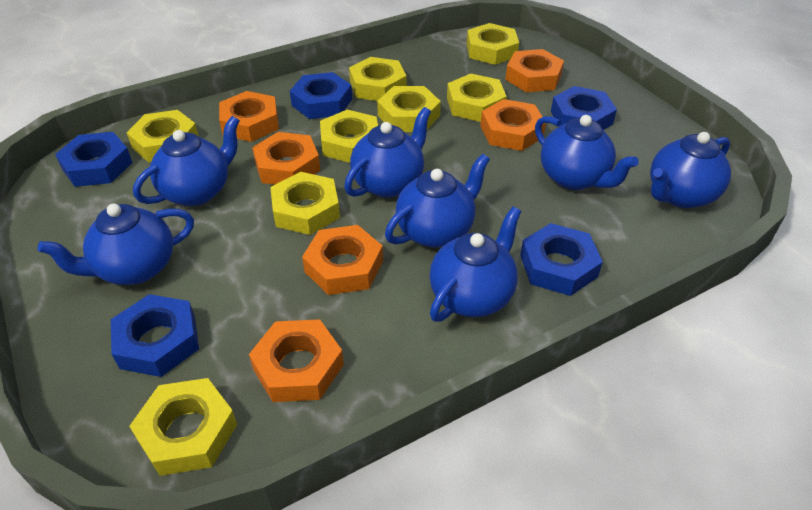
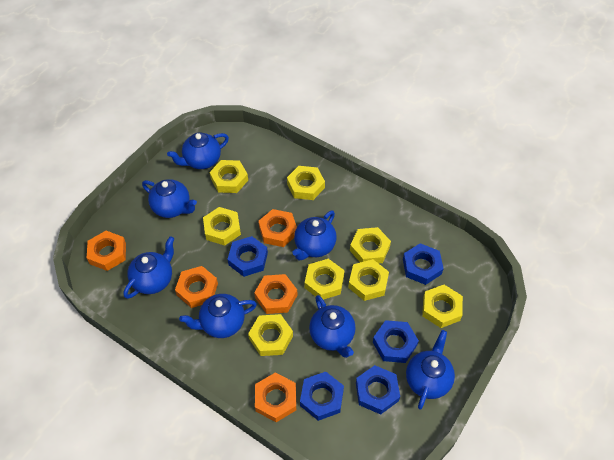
orange nut: 6 -> 5

